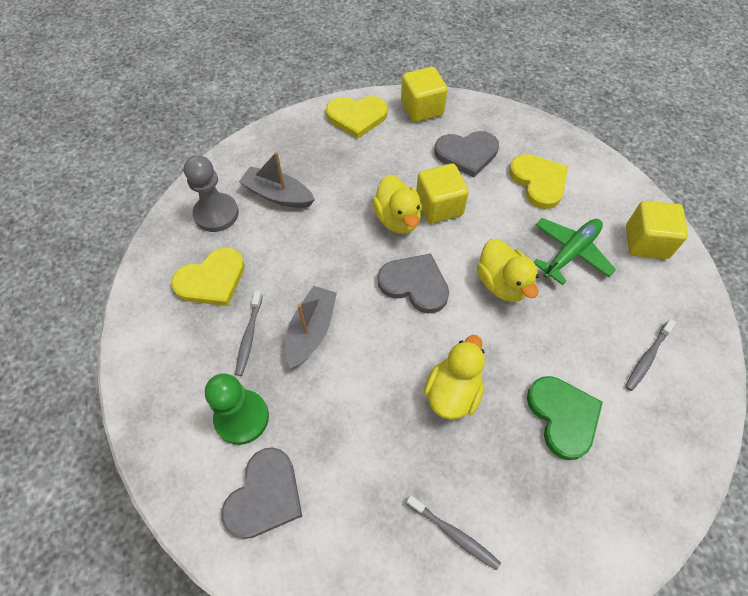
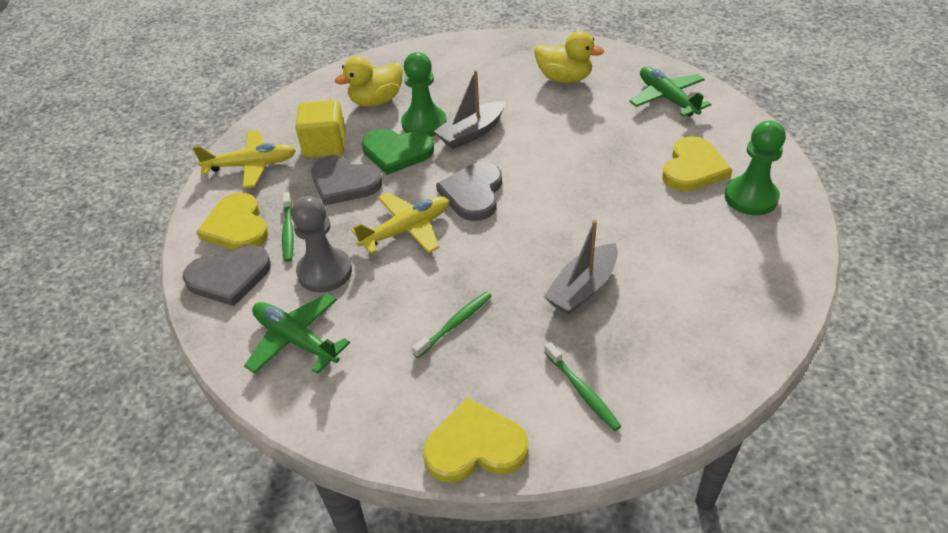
green pawn: 1 -> 2
green plane: 1 -> 2
green toothbrush: 0 -> 3
grey toothbrush: 3 -> 0
yellow cube: 3 -> 1
yellow duck: 3 -> 2
yellow plane: 0 -> 2

